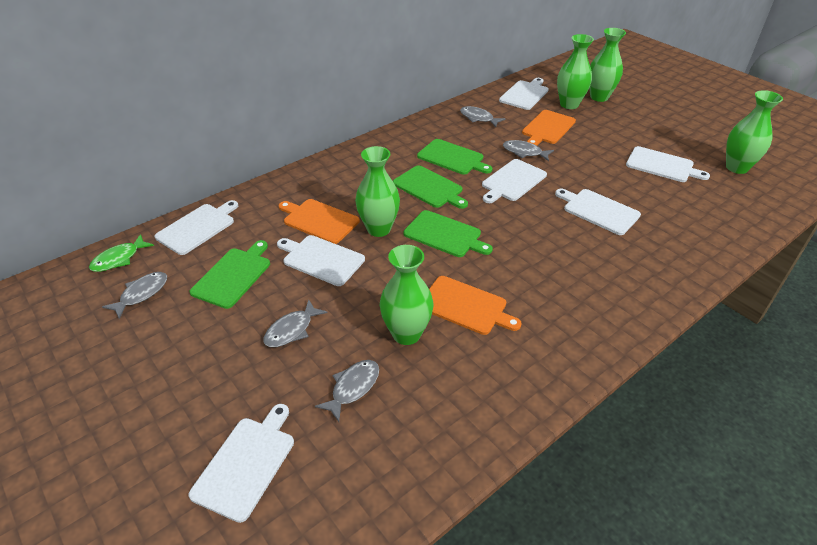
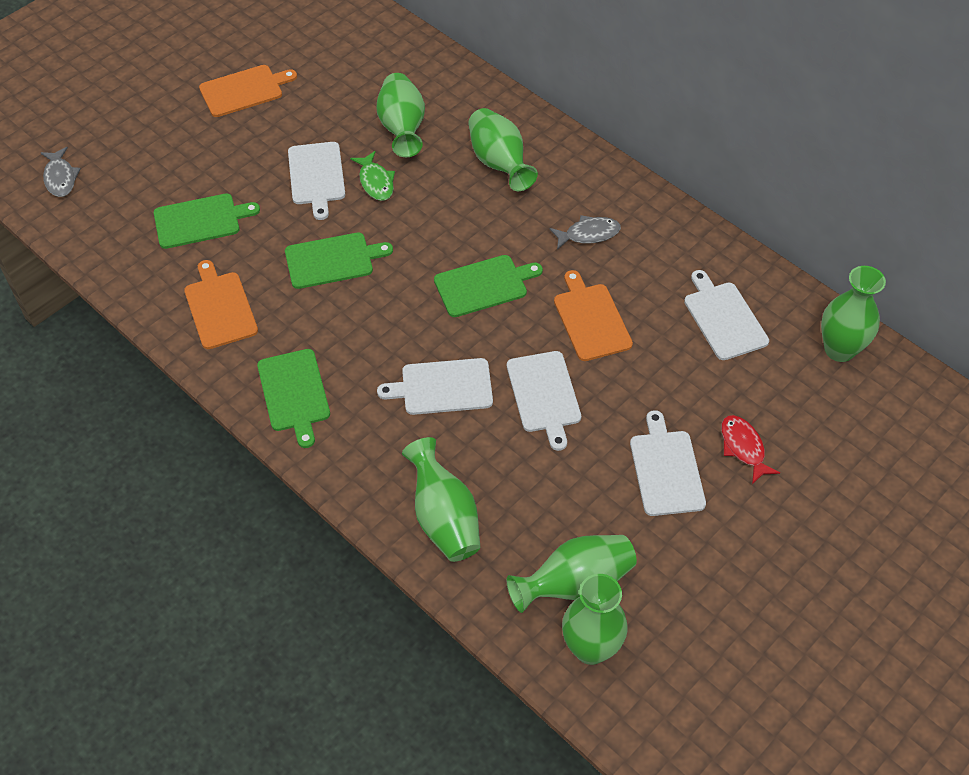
green vase: 5 -> 6
grey fish: 5 -> 2
red fish: 0 -> 1
white cutting board: 7 -> 5

